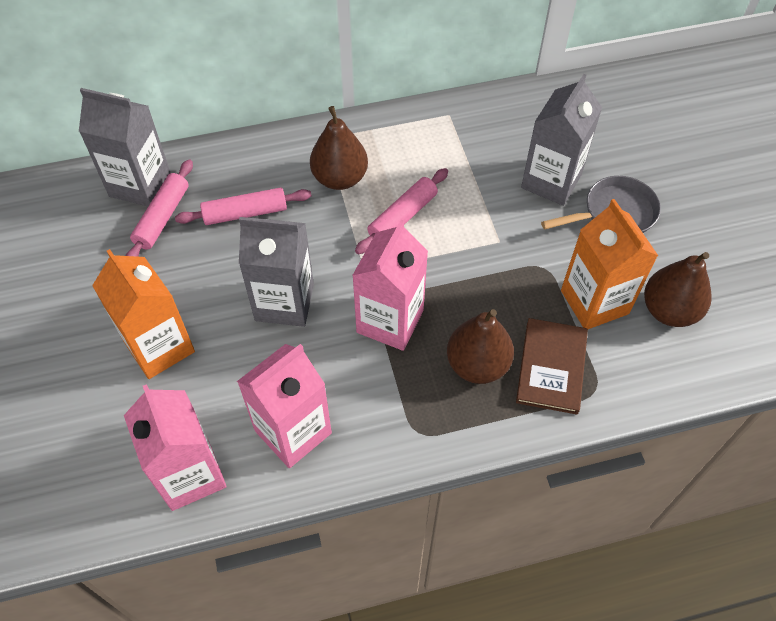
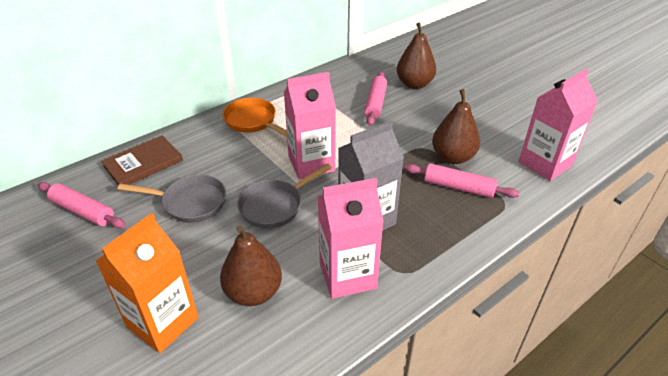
grey carton: 3 -> 1
grey pan: 1 -> 2
orange carton: 2 -> 1
orange pan: 0 -> 1

